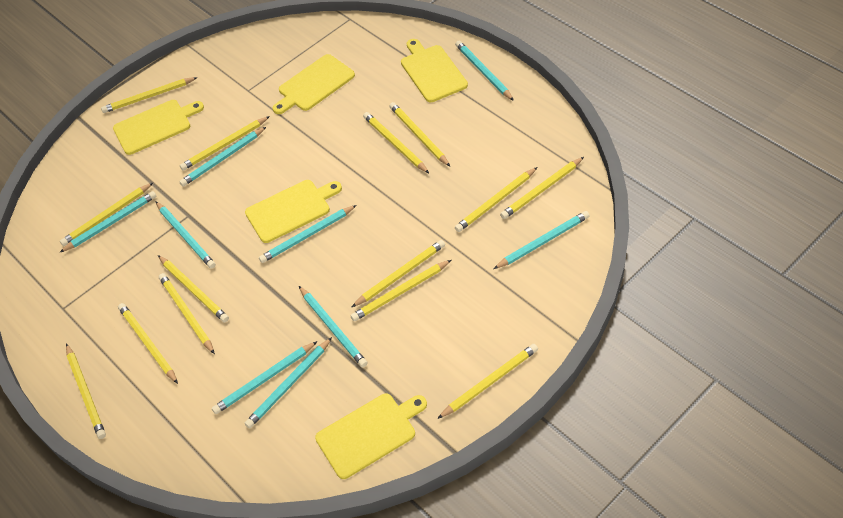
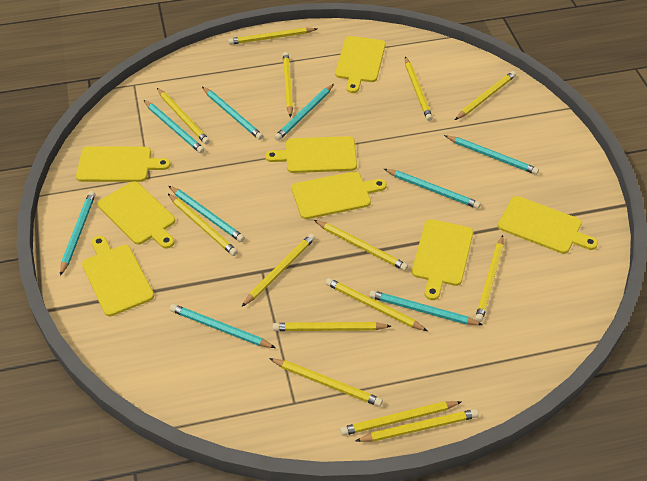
yellow cutting board: 5 -> 8

